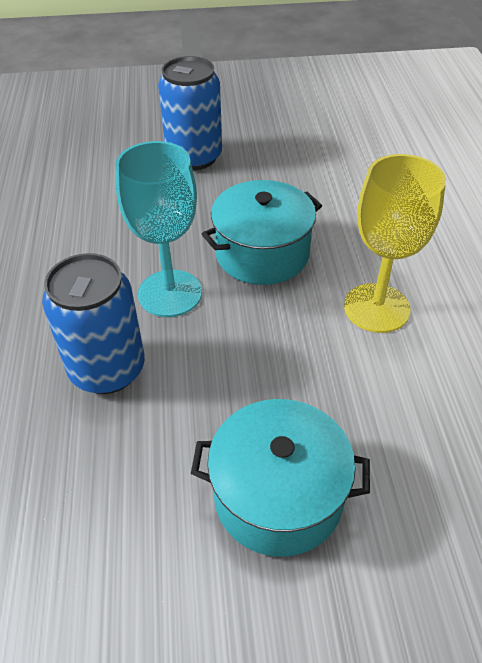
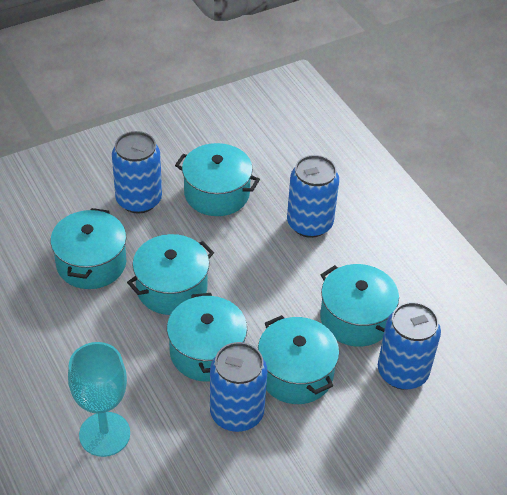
blue can: 2 -> 4
turquoise pot: 2 -> 6
yellow goblet: 1 -> 0

